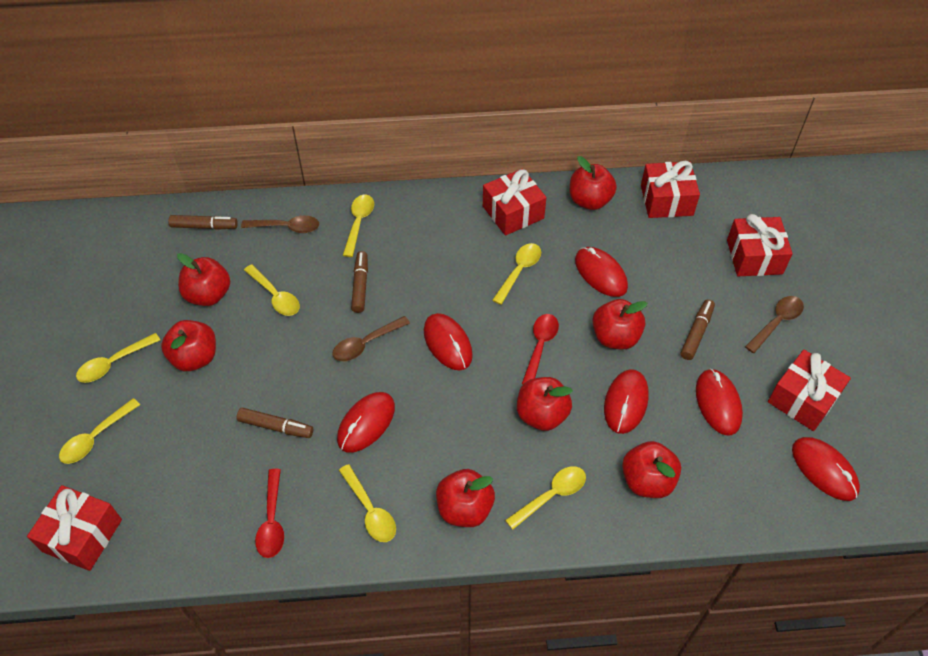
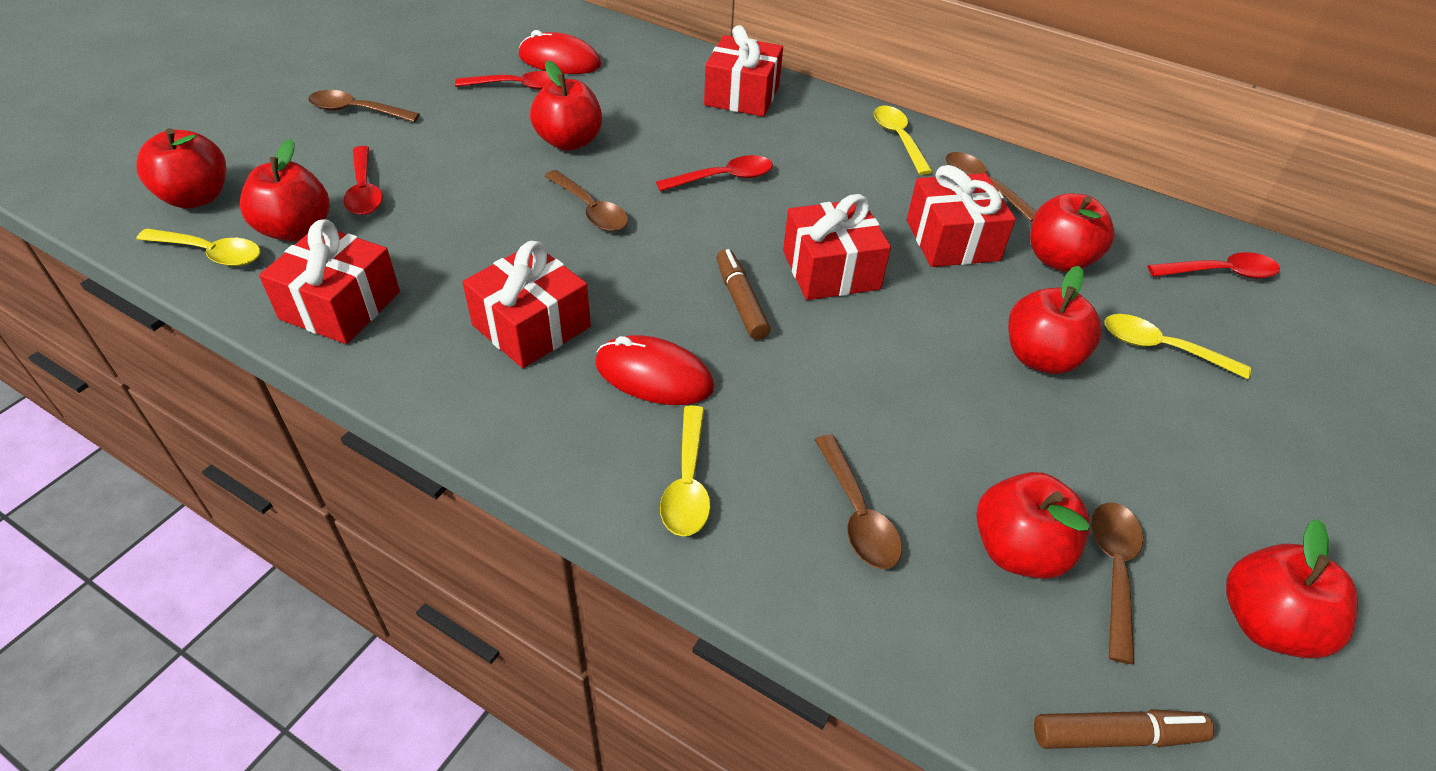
brown marker: 4 -> 2
brown spoon: 3 -> 5
red mouse: 6 -> 2
red spoon: 2 -> 4
yellow spoon: 7 -> 4

